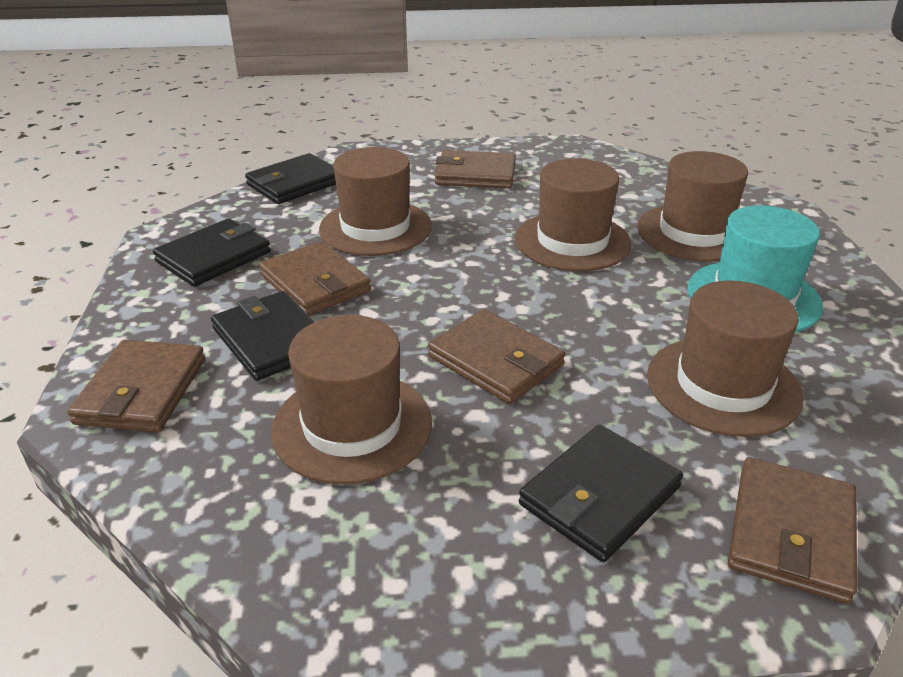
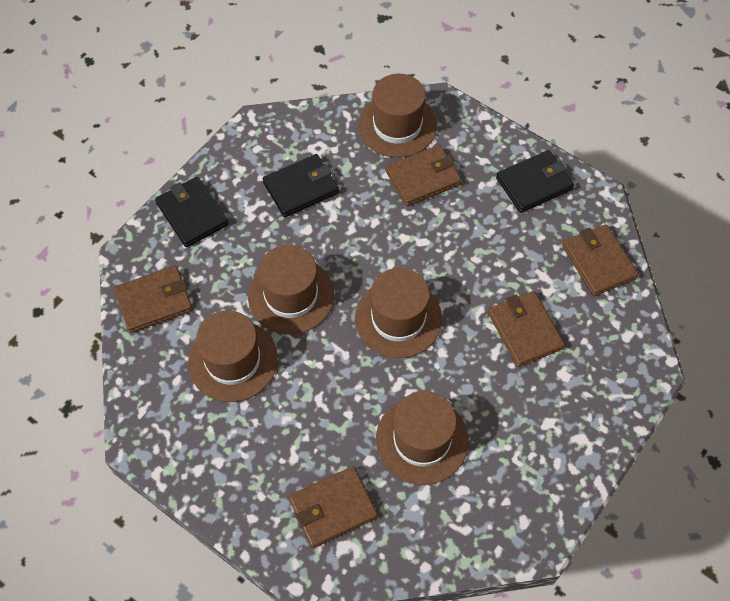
black wallet: 4 -> 3
turquoise hat: 1 -> 0

